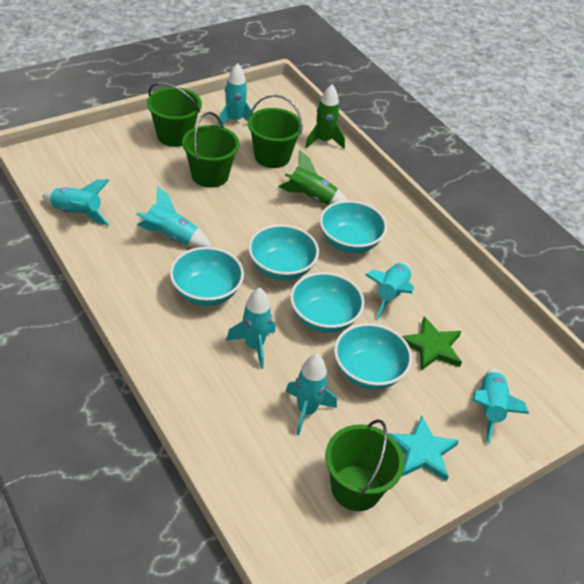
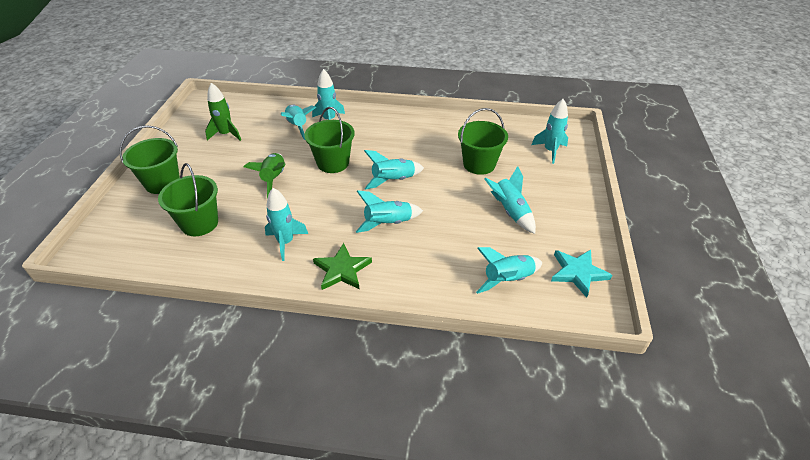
turquoise bowl: 5 -> 0
turquoise rocket: 7 -> 8

